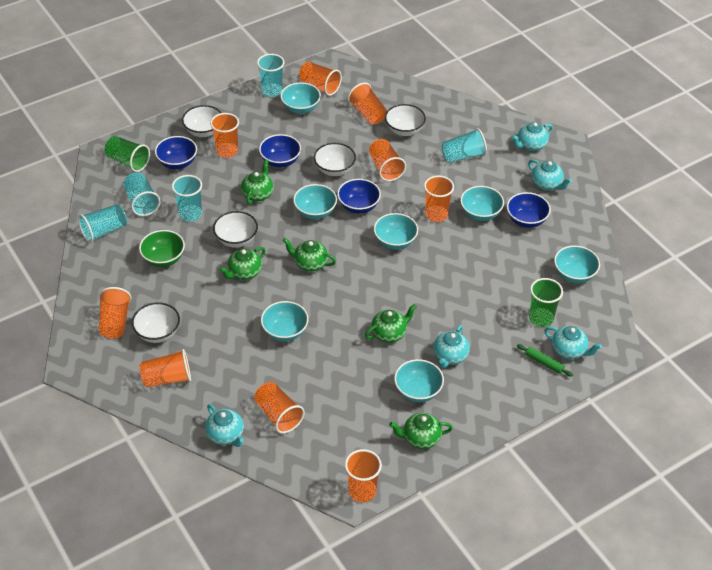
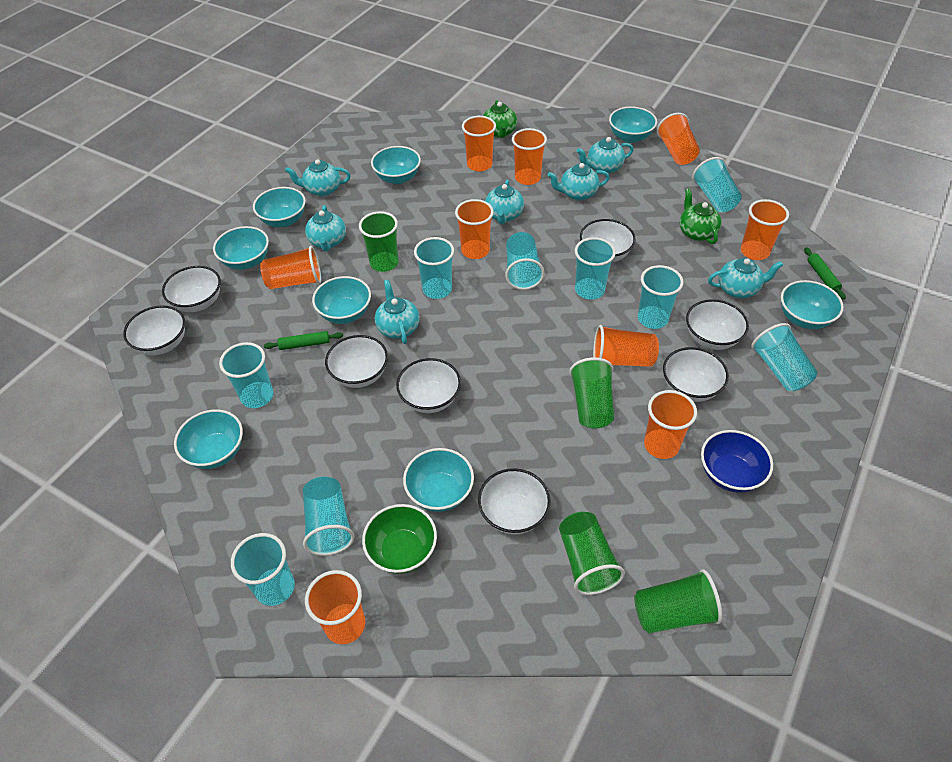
blue bowl: 4 -> 1
green cup: 2 -> 4
green rolling pin: 1 -> 2
green teapot: 5 -> 2
turquoise bowl: 7 -> 8
turquoise cup: 5 -> 9
turquoise teapot: 5 -> 7
white bowl: 5 -> 8

